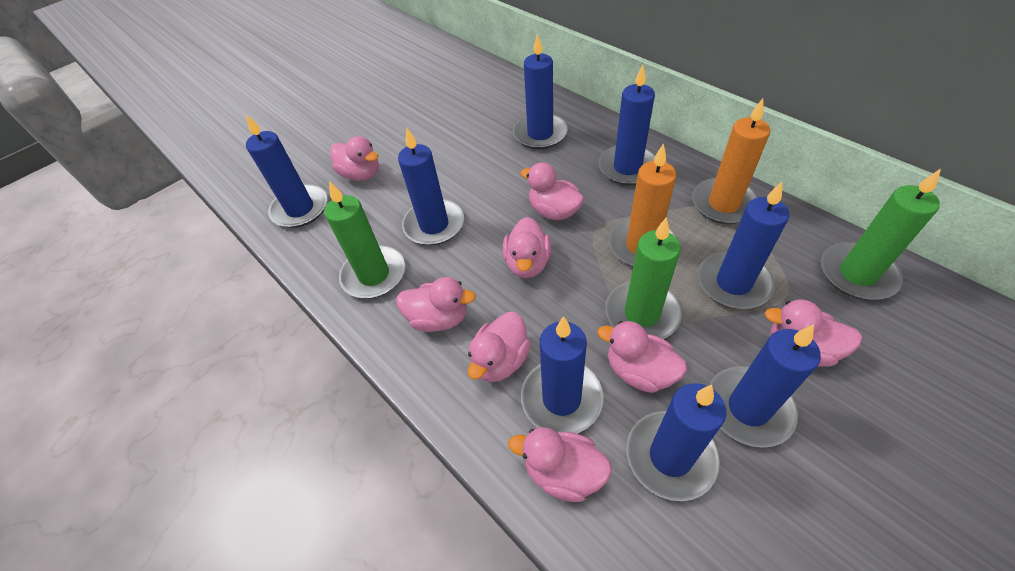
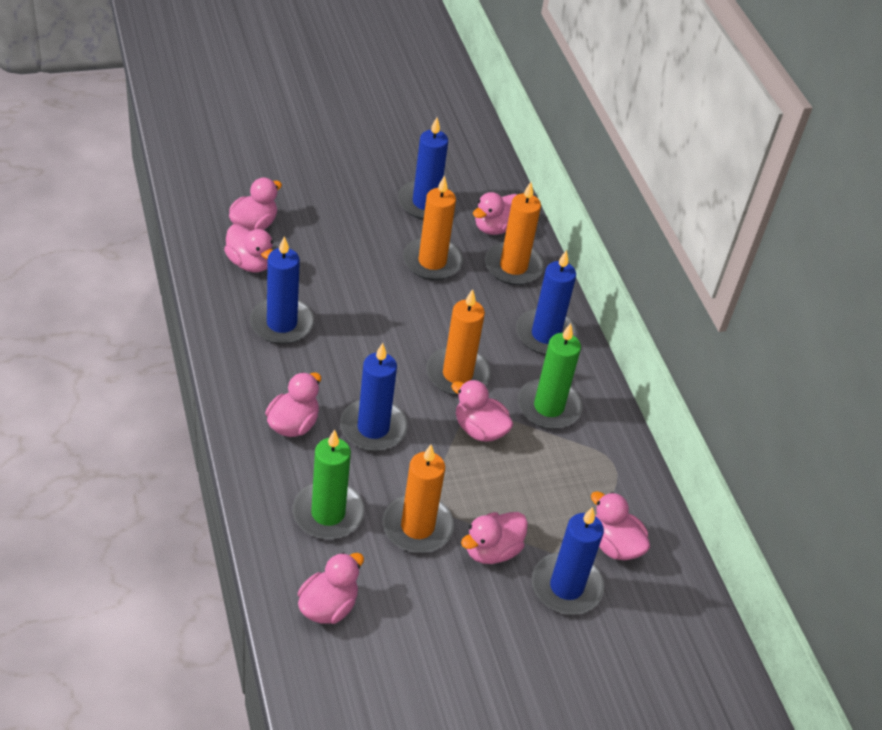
blue candle: 8 -> 5
green candle: 3 -> 2
orange candle: 2 -> 4

